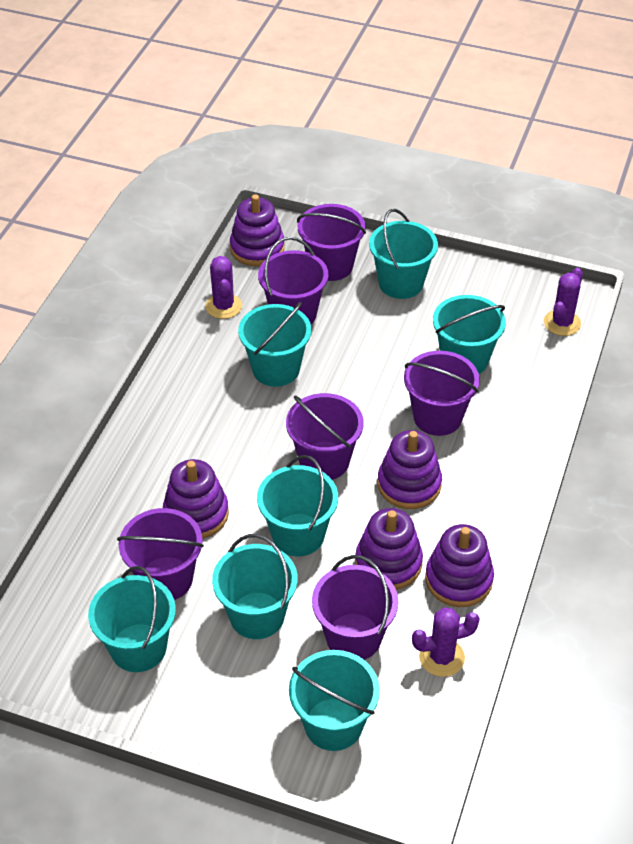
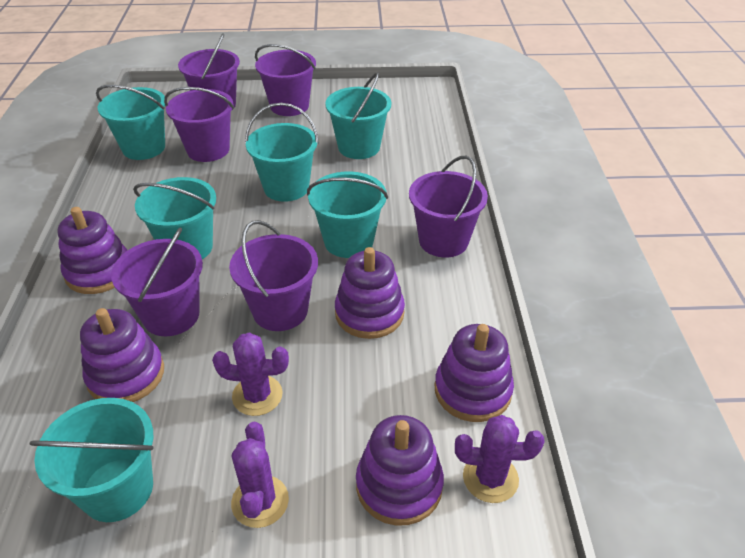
turquoise bucket: 7 -> 6

